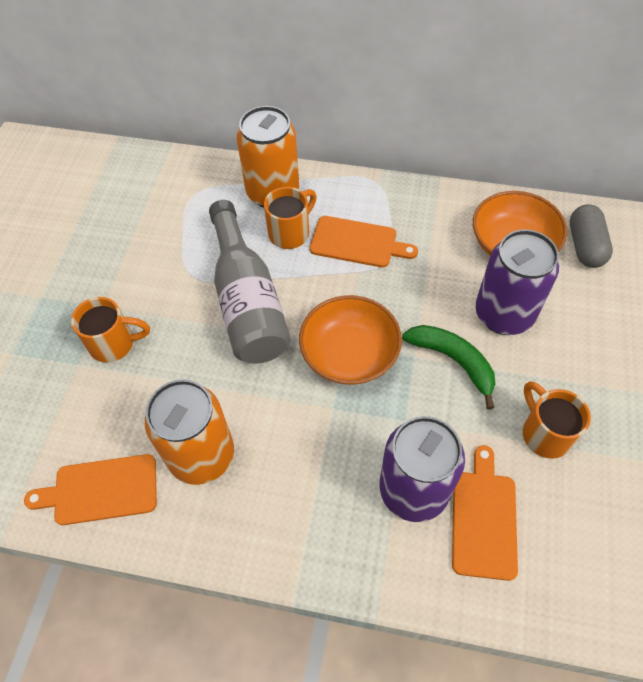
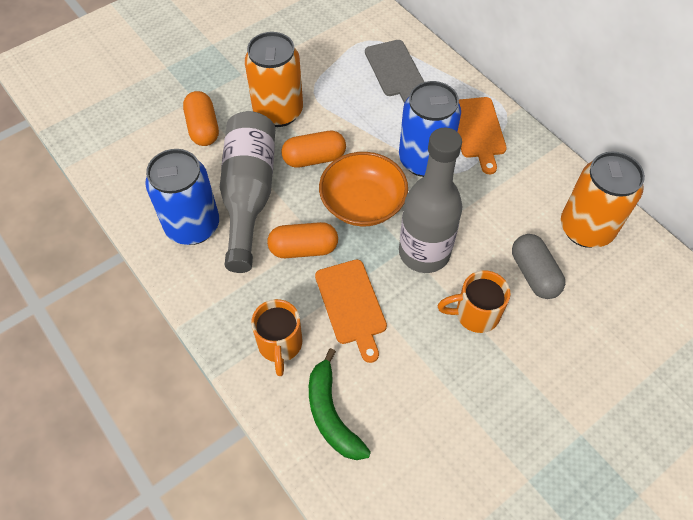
blue can: 0 -> 2
grey bottle: 1 -> 2
grey cutting board: 0 -> 1
orange bowl: 2 -> 1
orange capsule: 0 -> 3
orange cutting board: 3 -> 2
orange mug: 3 -> 2
purple can: 2 -> 0

